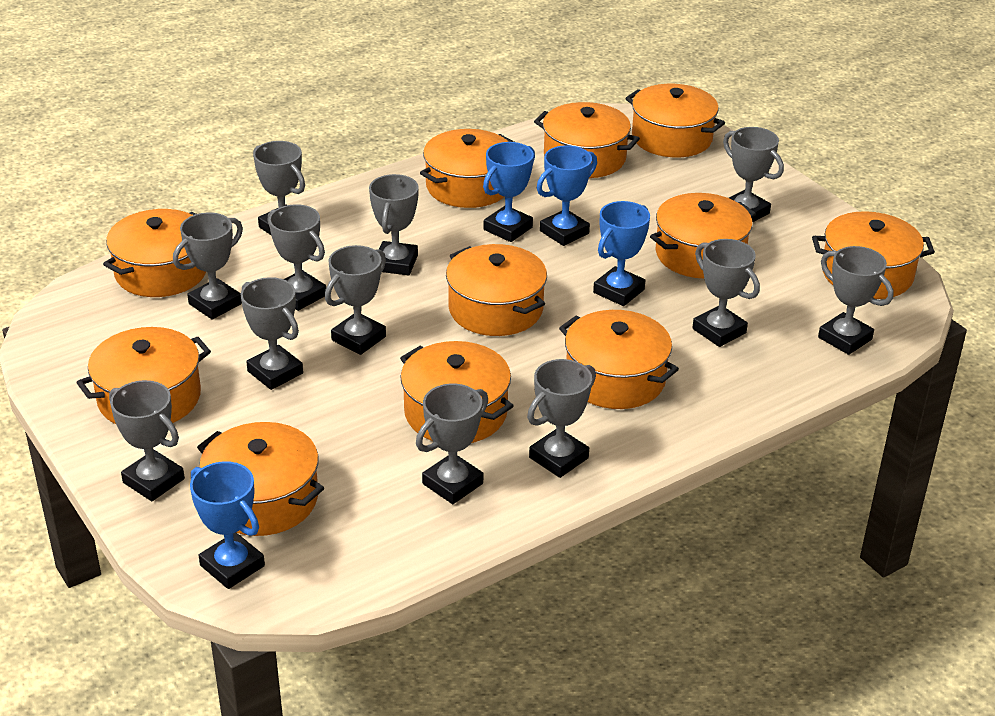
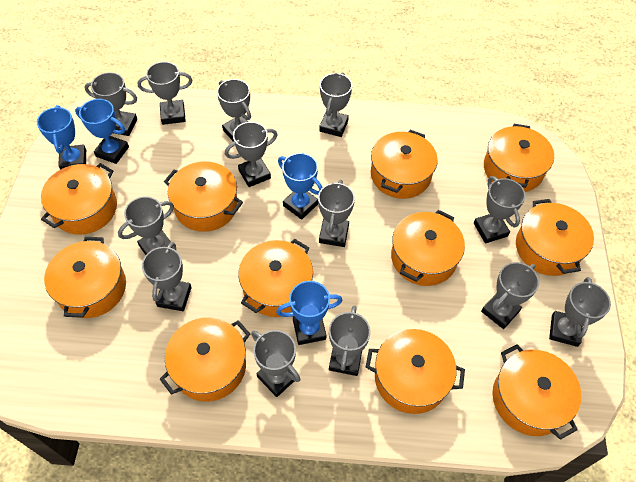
grey trophy: 12 -> 13

